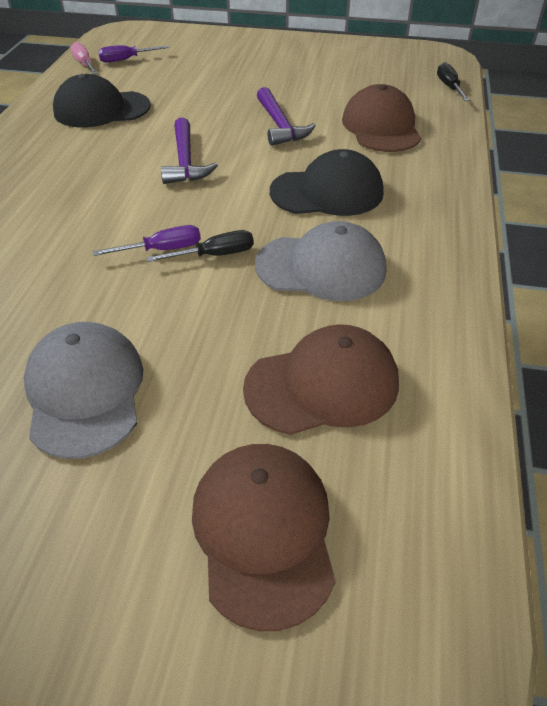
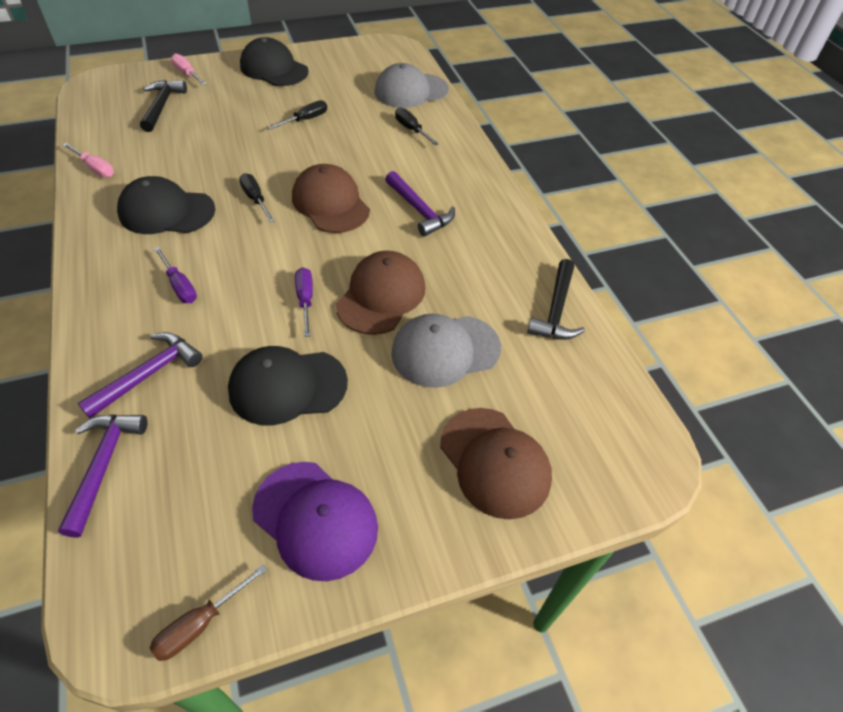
black cap: 2 -> 3
black hammer: 0 -> 2
black screwdriver: 2 -> 3
brown screwdriver: 0 -> 1
pink screwdriver: 1 -> 2
purple cap: 0 -> 1
purple hammer: 2 -> 3

